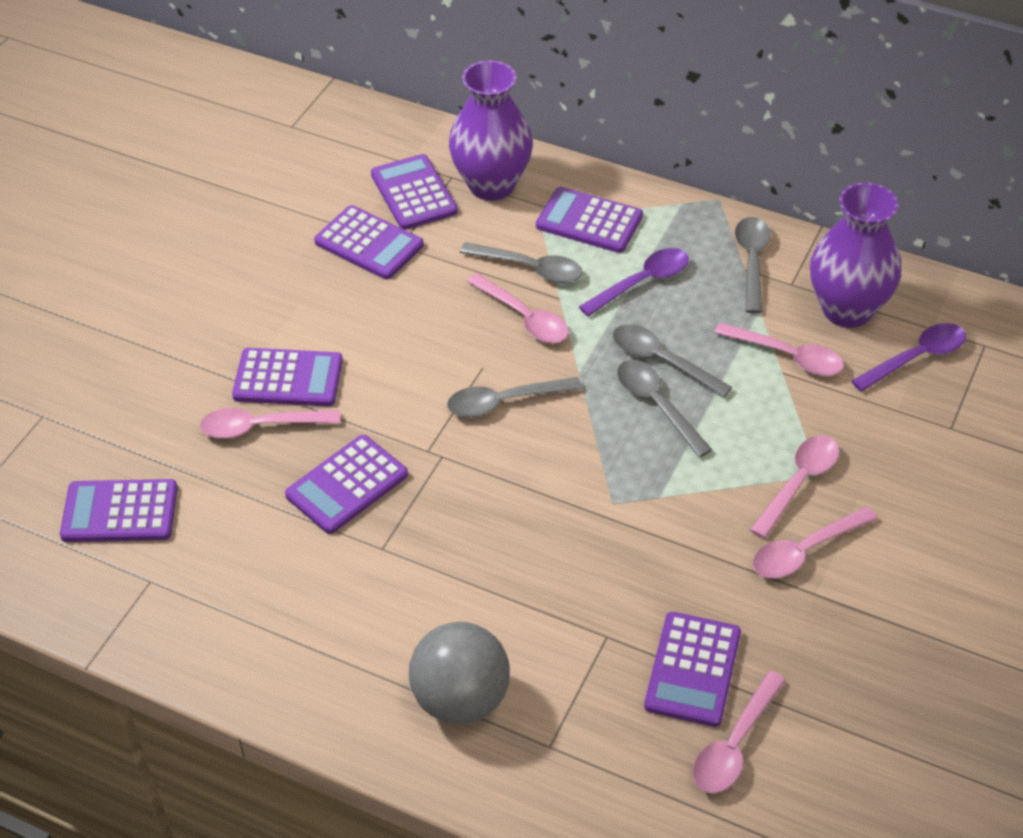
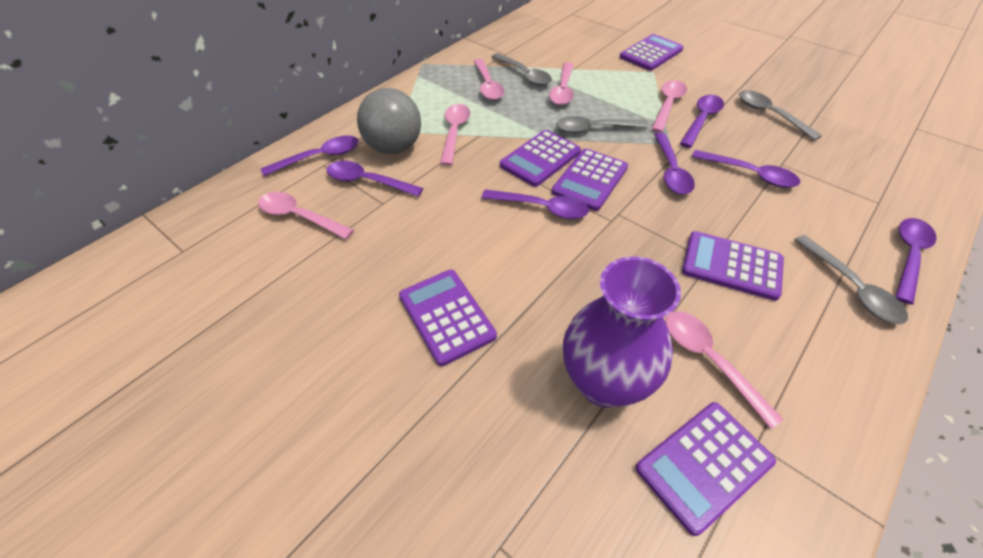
grey spoon: 5 -> 4
purple calculator: 7 -> 6
purple spoon: 2 -> 7
purple vase: 2 -> 1

